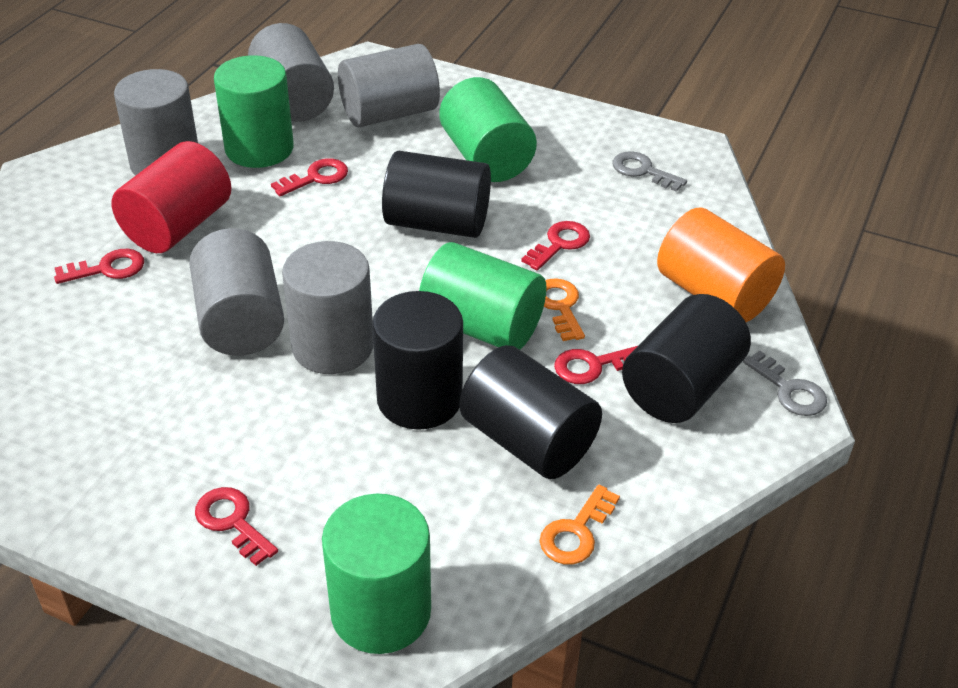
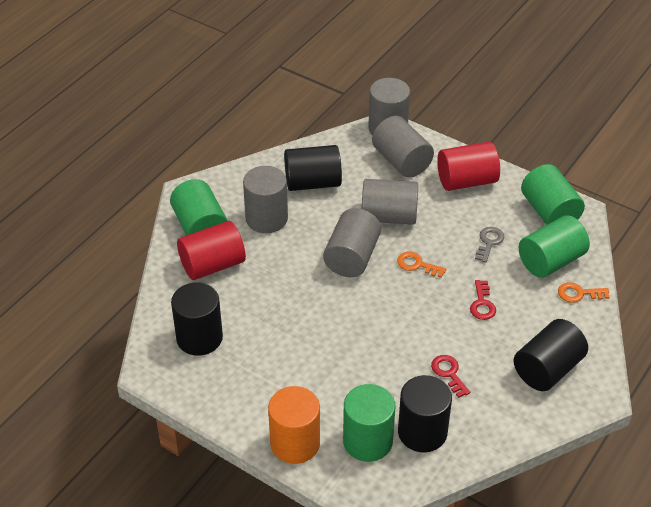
grey key: 2 -> 1
red cylinder: 1 -> 2
red key: 5 -> 2

